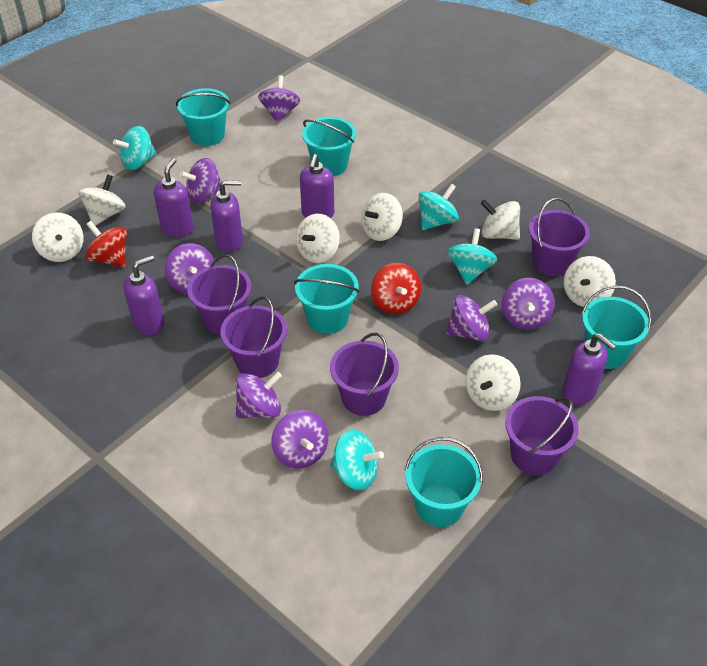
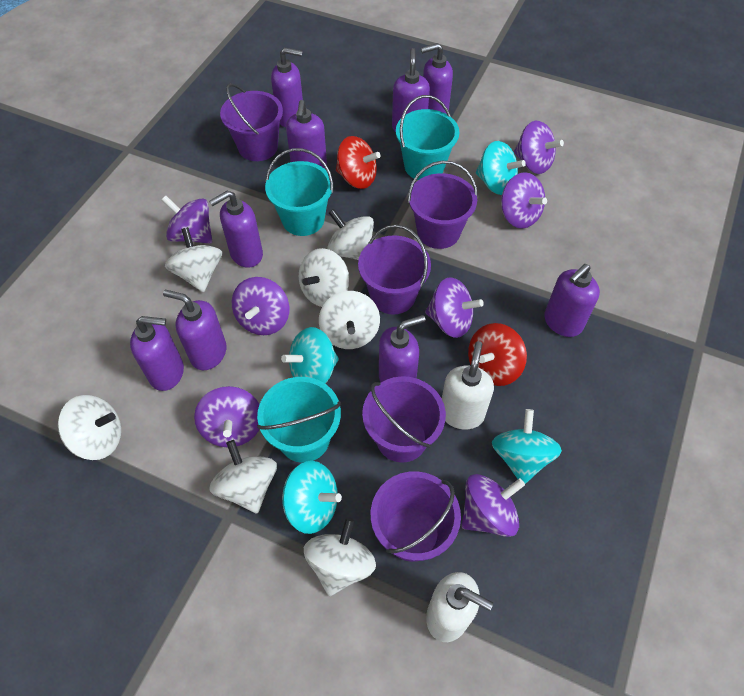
purple soap dispenser: 5 -> 9
turquoise bucket: 5 -> 3
white soap dispenser: 0 -> 2

